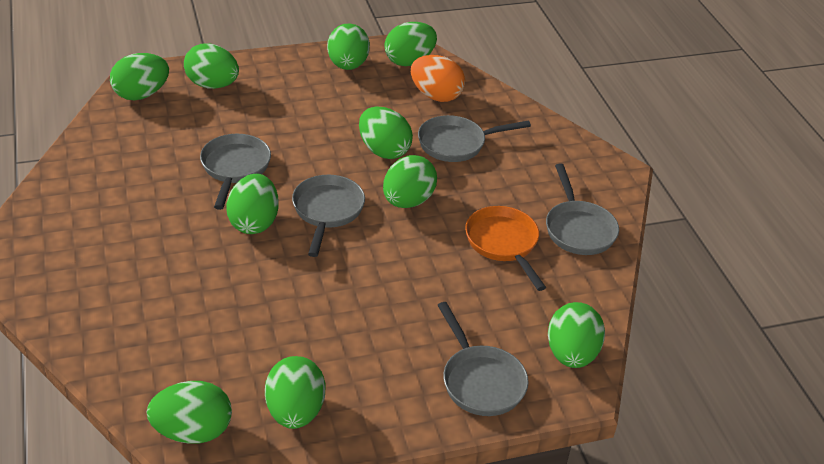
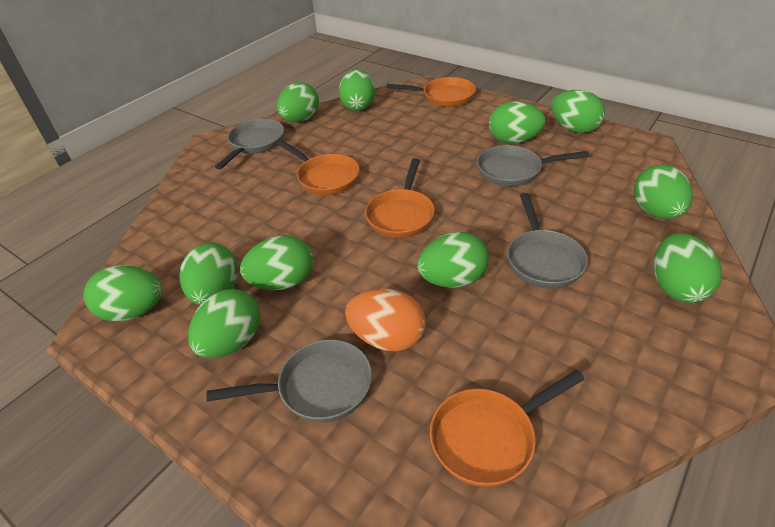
green egg: 10 -> 11
grey pan: 5 -> 4
orange pan: 1 -> 4

